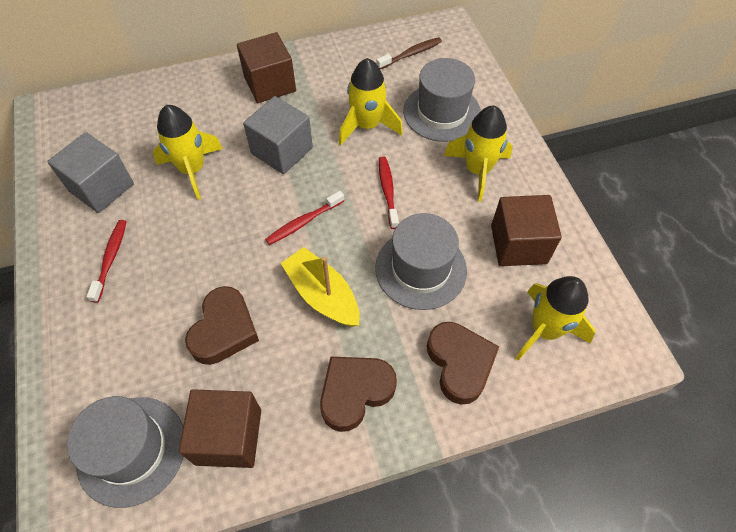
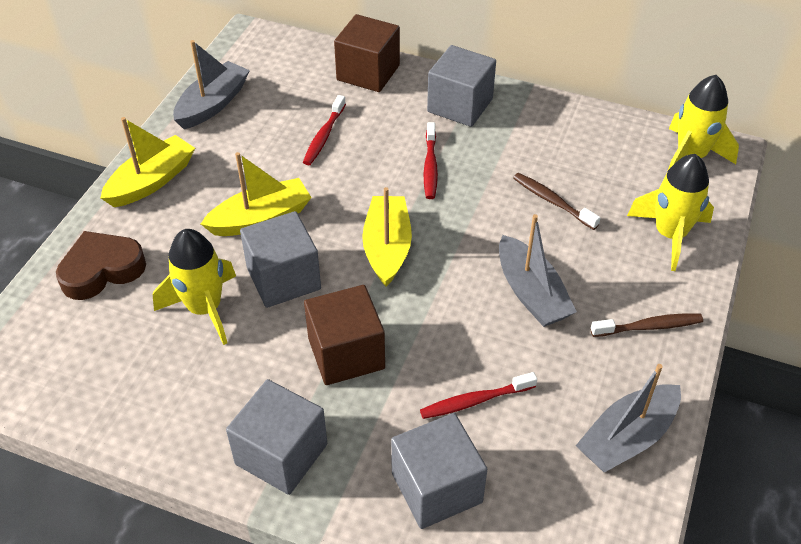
brown cube: 3 -> 2
brown heart: 3 -> 1
brown toothbrush: 1 -> 2
grey boat: 0 -> 3
grey cube: 2 -> 4
grey hat: 3 -> 0
yellow boat: 1 -> 3
yellow rocket: 4 -> 3

